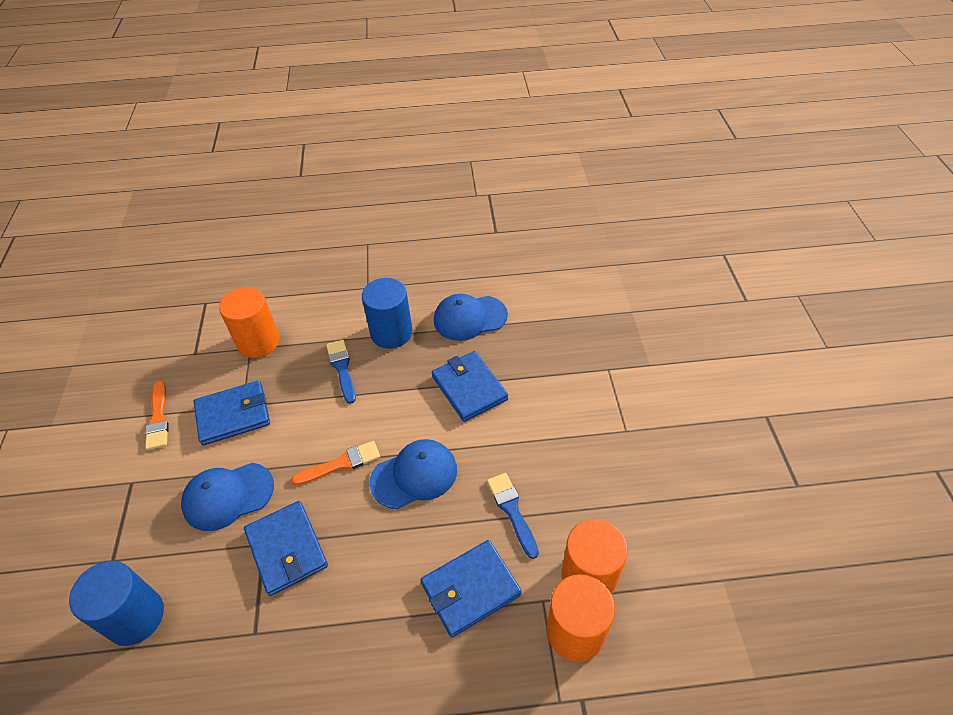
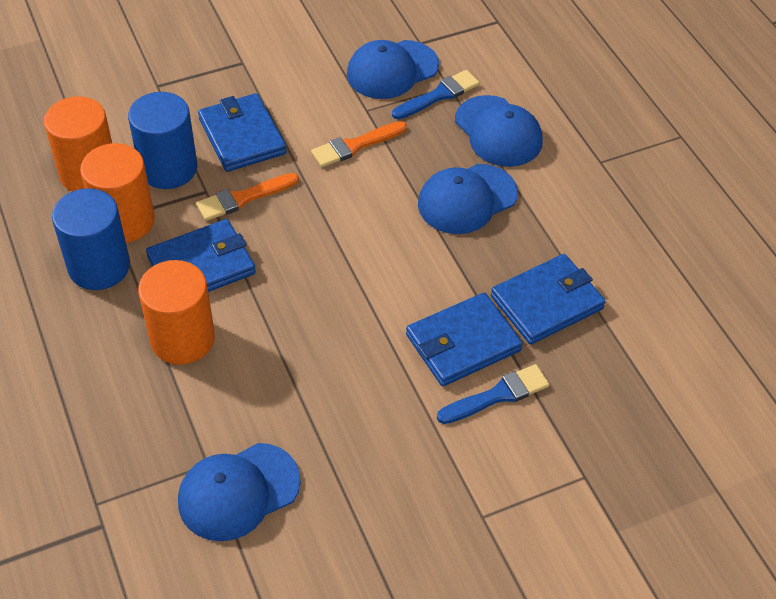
blue cap: 3 -> 4

